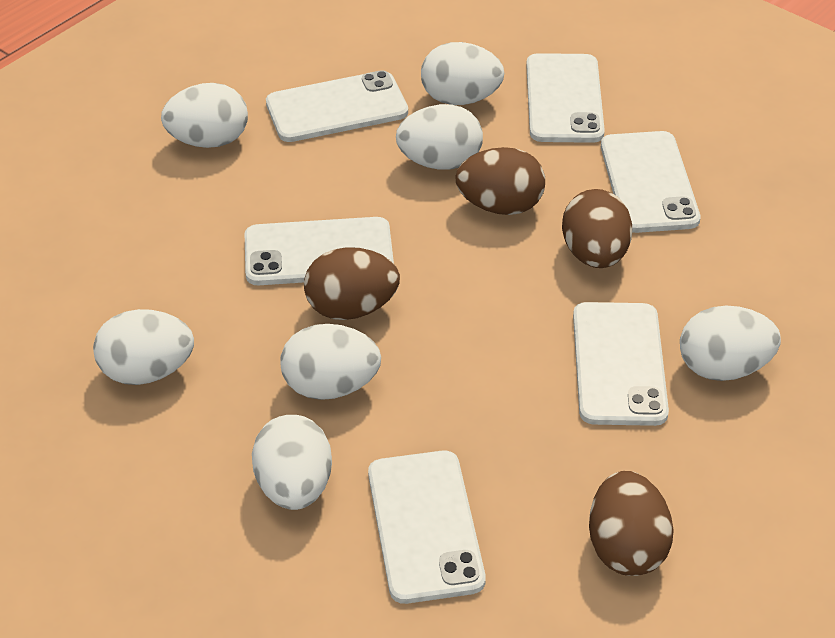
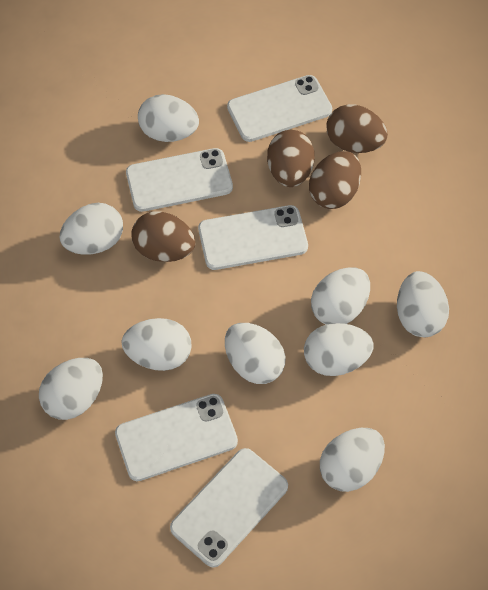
white egg: 7 -> 9
white phone: 6 -> 5

